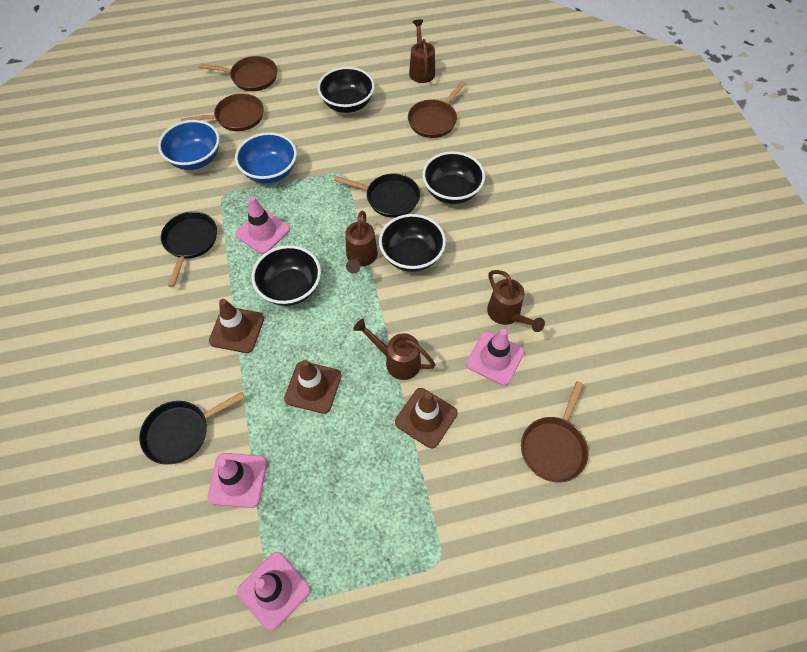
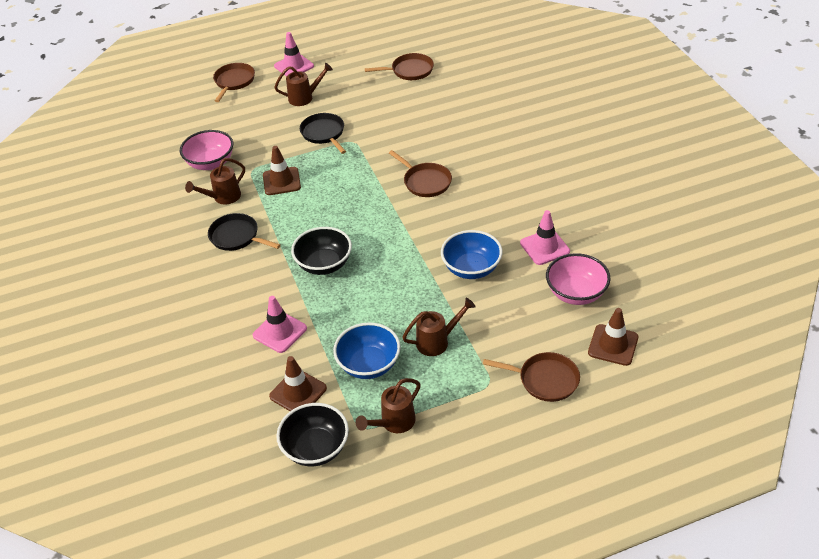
black bowl: 4 -> 2
black pan: 3 -> 2
pink bowl: 0 -> 2
pink traffic cone: 4 -> 3

